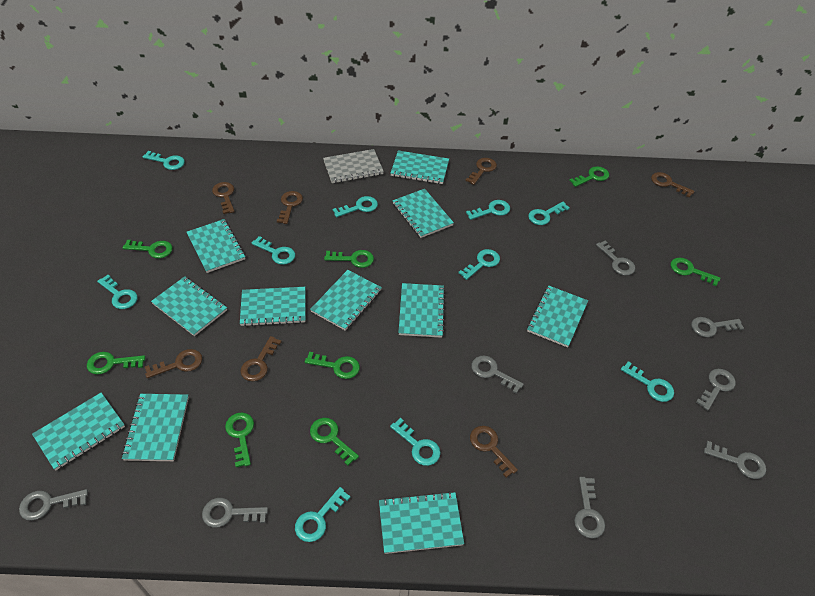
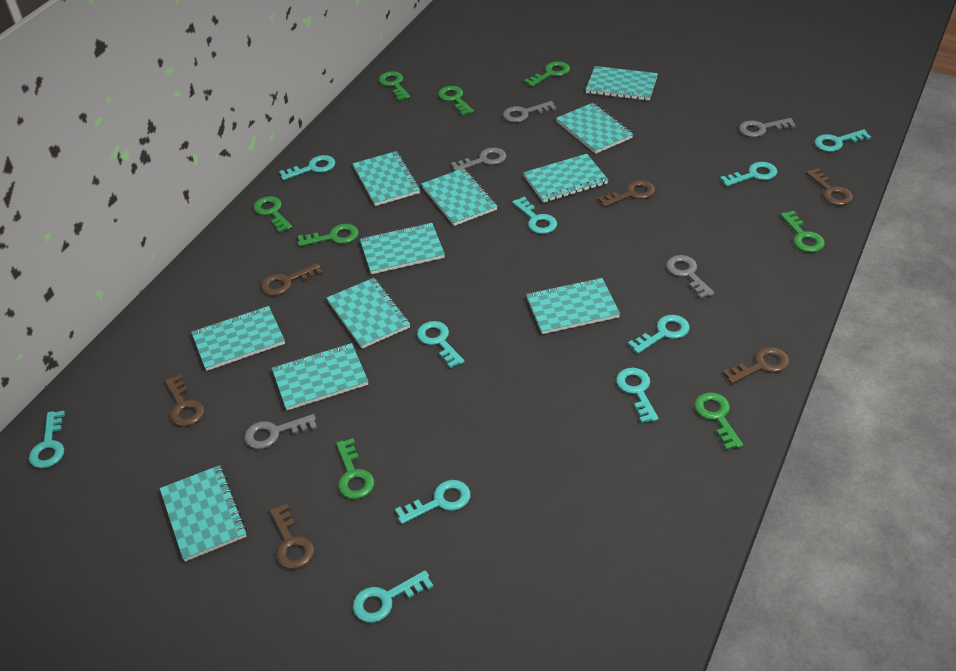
brown key: 7 -> 6
grey key: 8 -> 5
grey notebook: 1 -> 0

